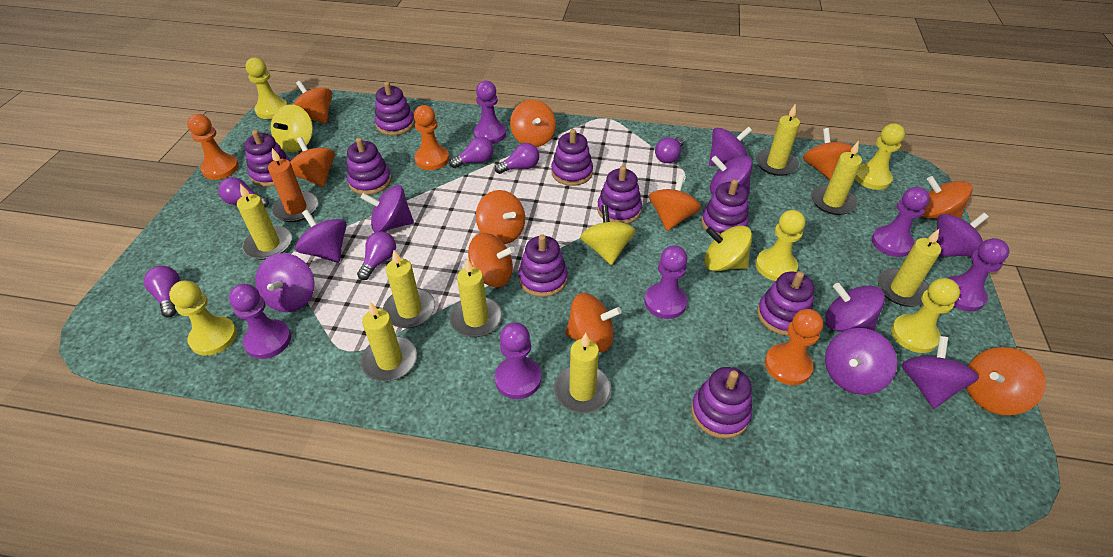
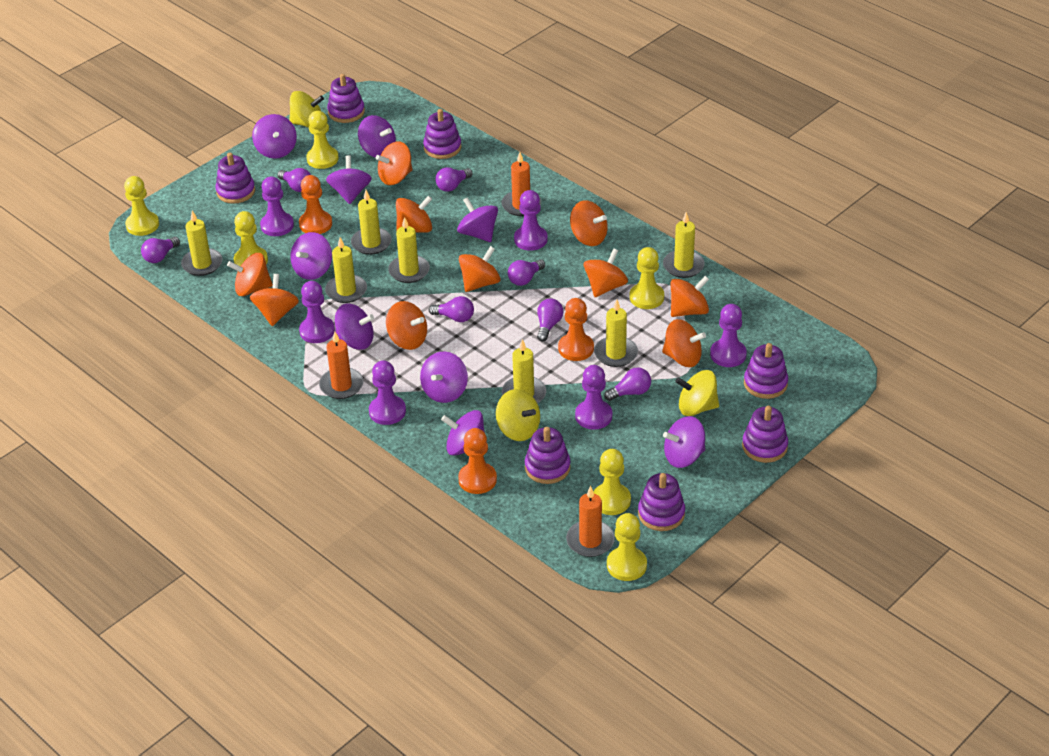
orange candle: 1 -> 3
purple light bulb: 6 -> 7
purple stacking toy: 9 -> 7
yellow candle: 8 -> 7
yellow pawn: 5 -> 6

